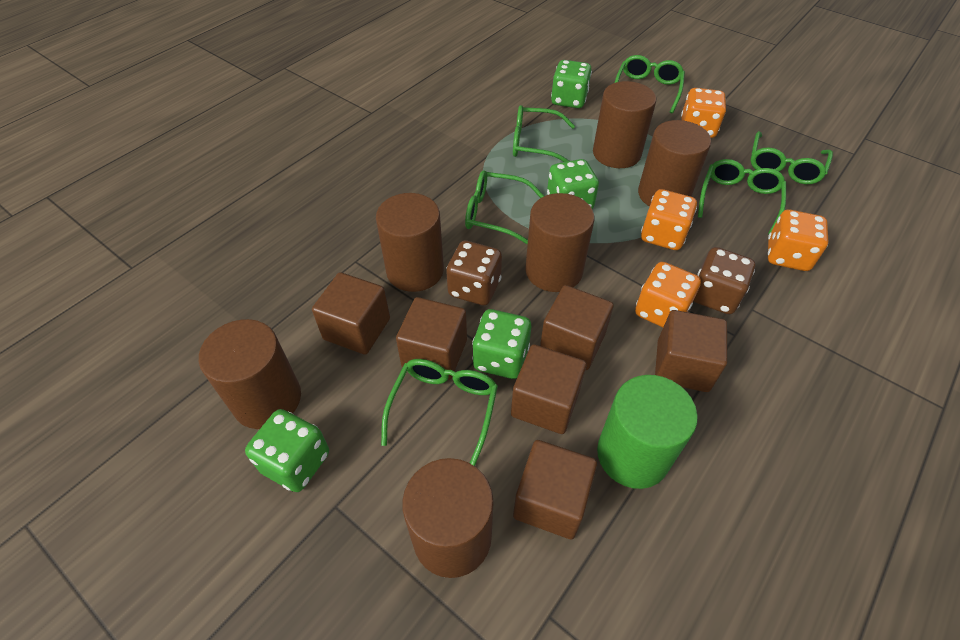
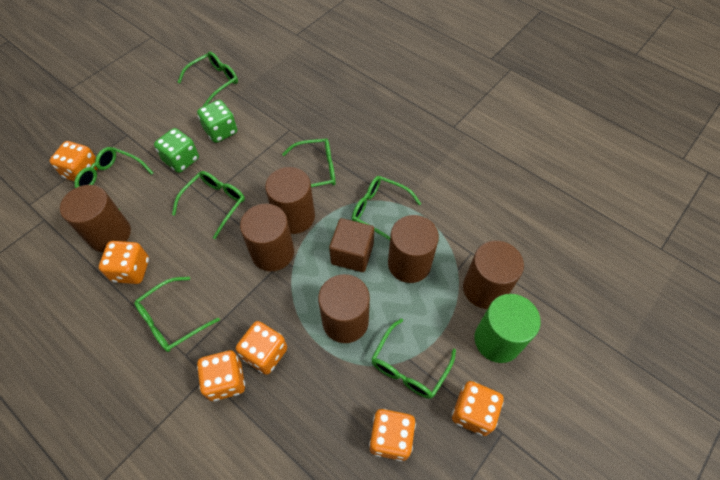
brown cube: 6 -> 1
brown dice: 2 -> 0
green dice: 4 -> 2
green glasses: 6 -> 7
orange dice: 4 -> 6

